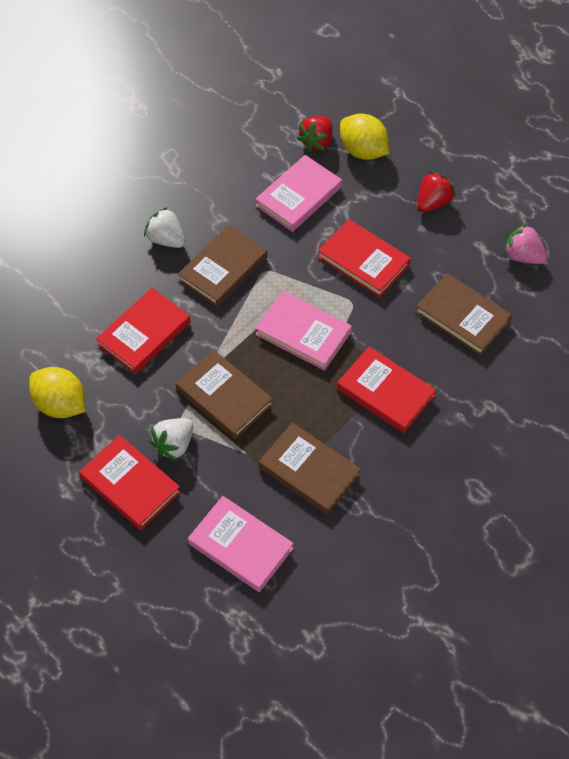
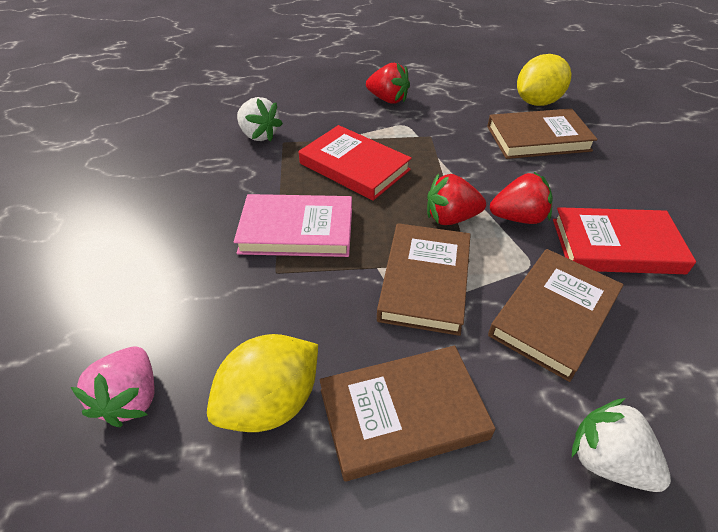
pink book: 3 -> 1
red book: 4 -> 2
red strawberry: 2 -> 3

